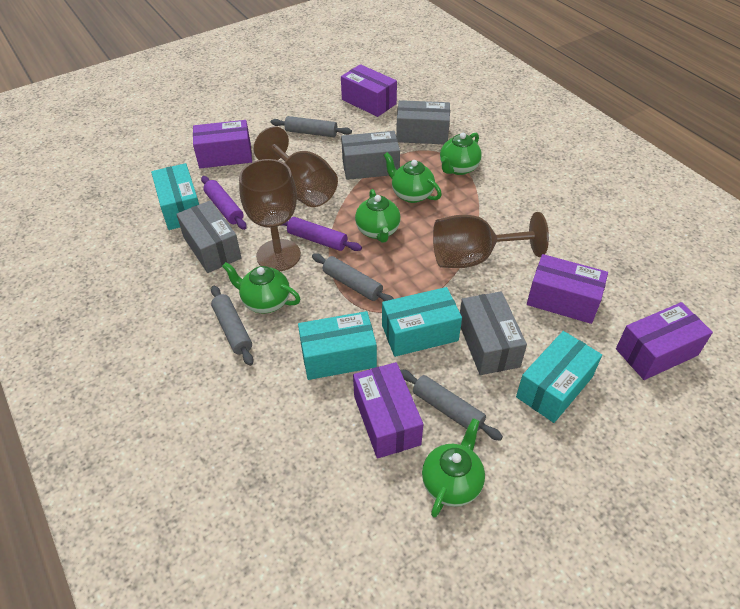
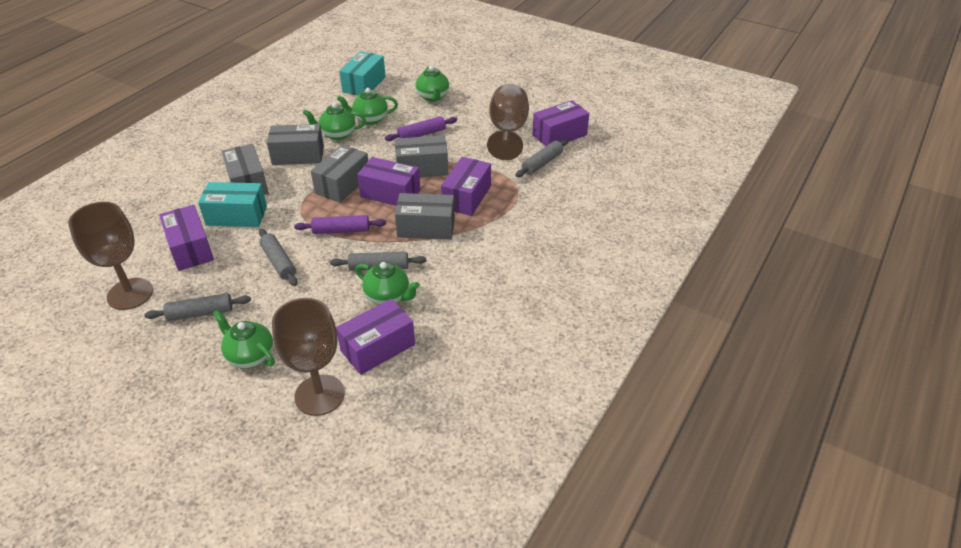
grey box: 4 -> 5
turquoise box: 4 -> 2

